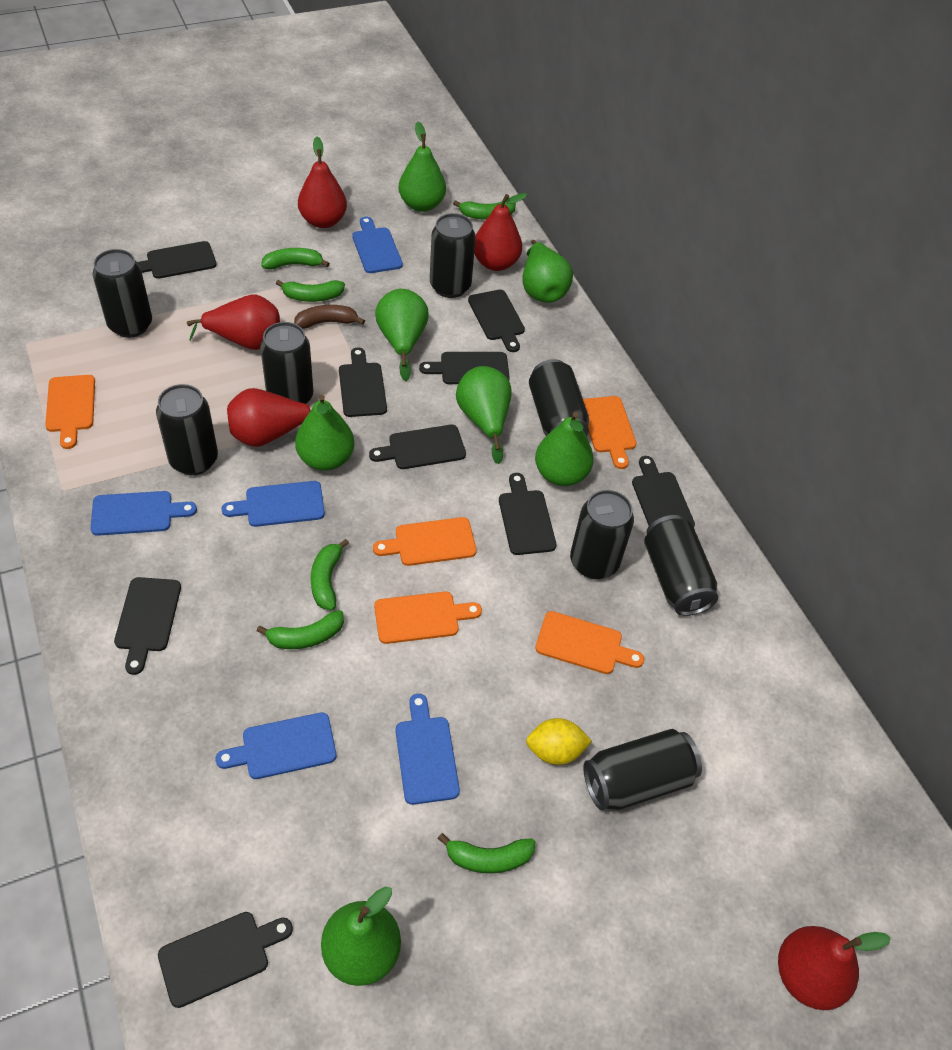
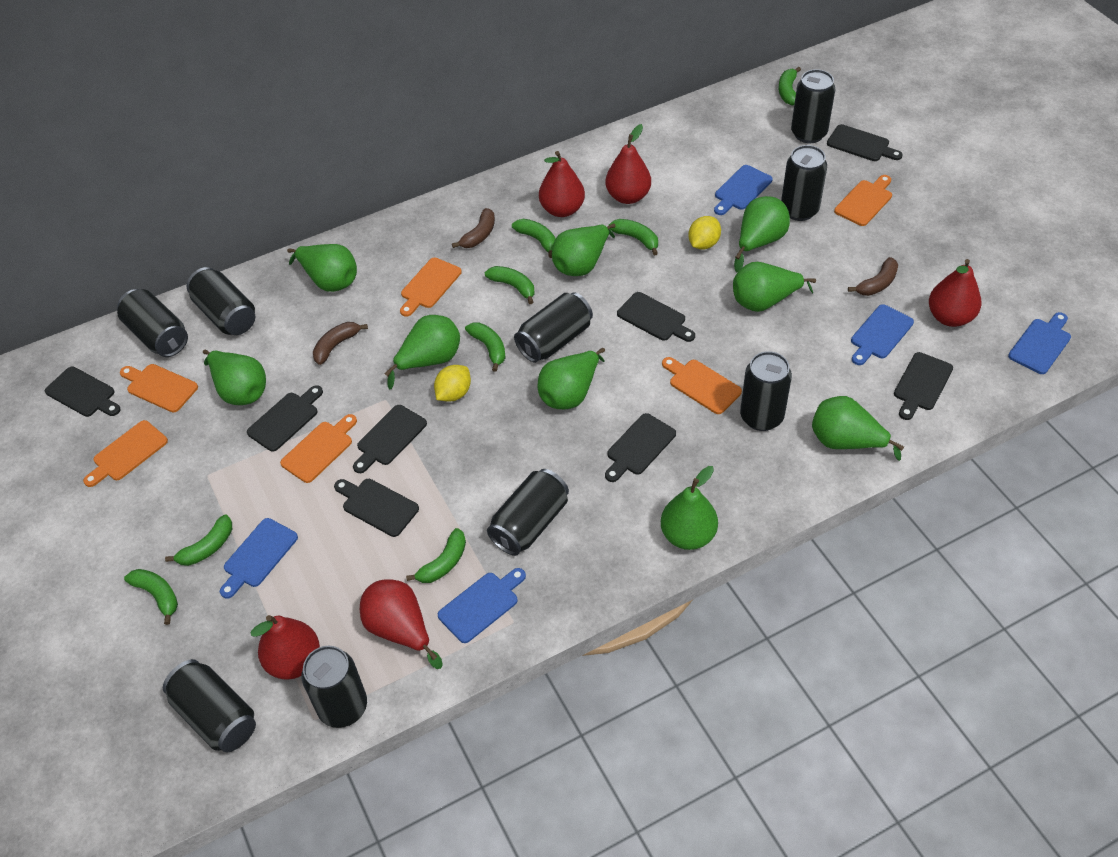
black can: 8 -> 9
black cutting board: 9 -> 8
brown banana: 1 -> 3
green banana: 6 -> 8
green pear: 7 -> 9
orange cutting board: 5 -> 6
yellow lemon: 1 -> 2

